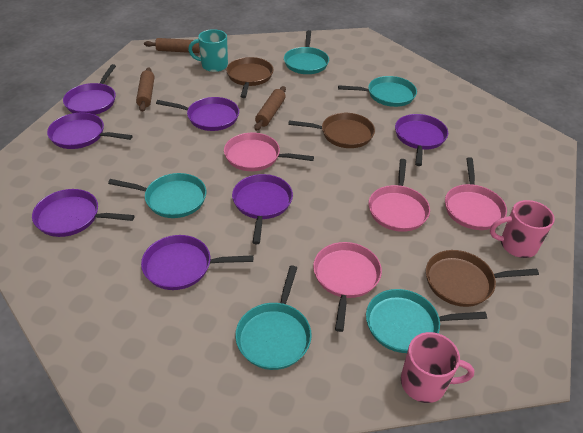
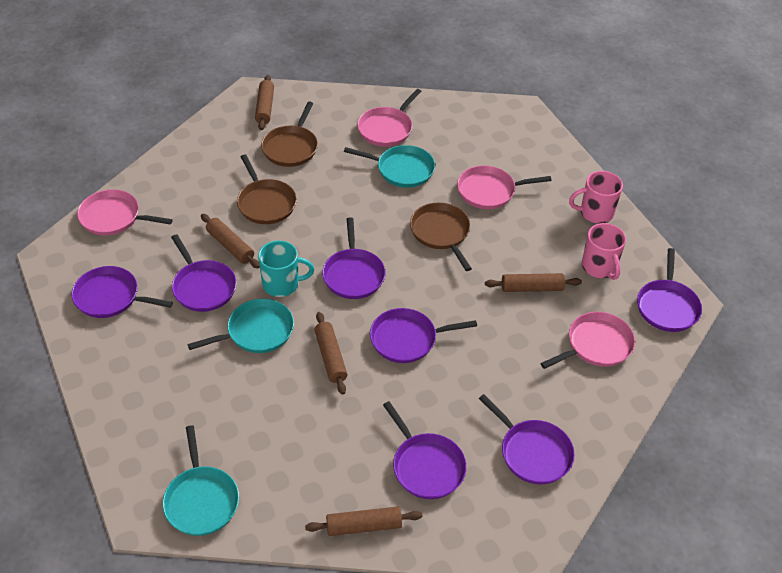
brown rolling pin: 3 -> 5
turquoise pan: 5 -> 3

